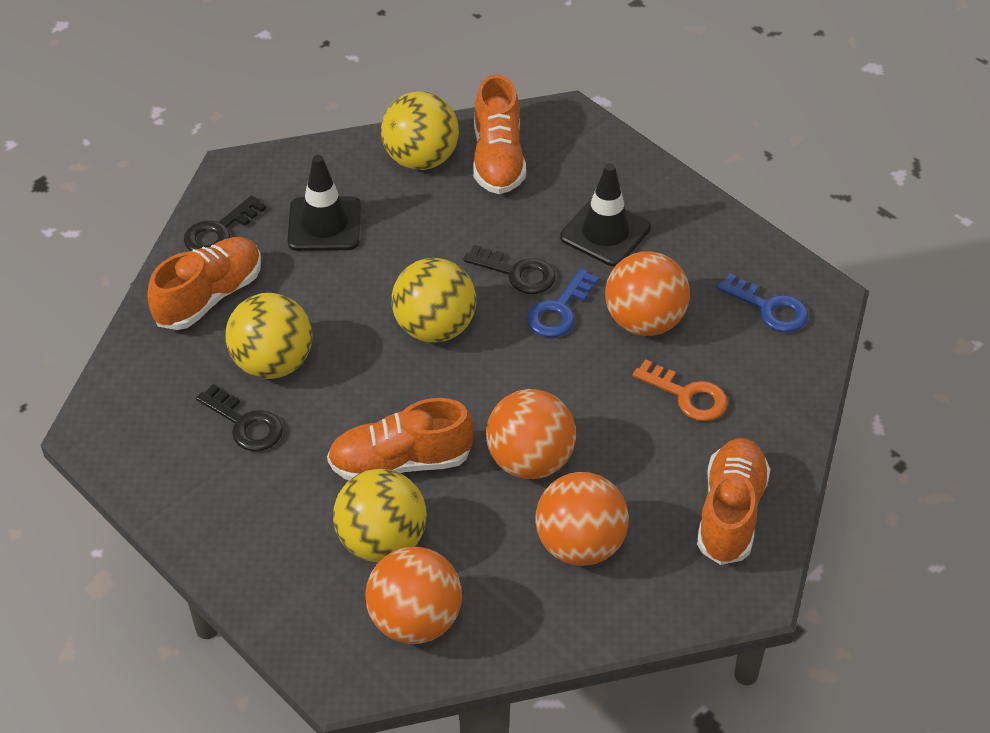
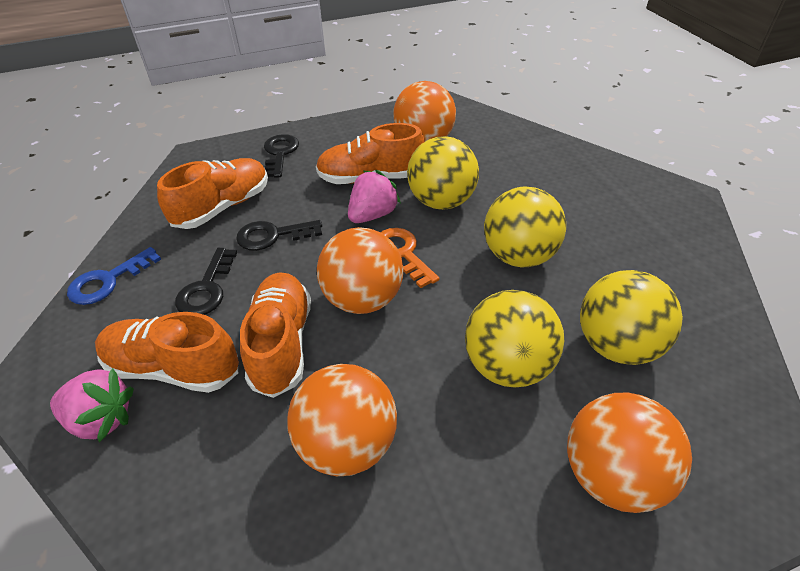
black traffic cone: 2 -> 0
blue key: 2 -> 1
pink strawberry: 0 -> 2

